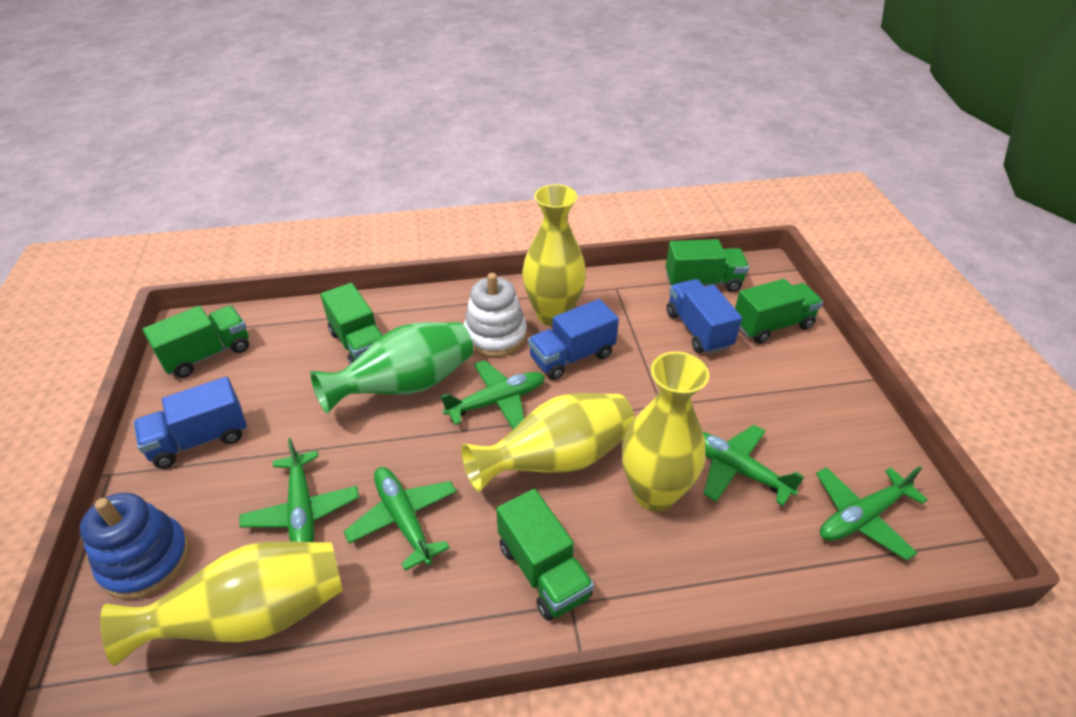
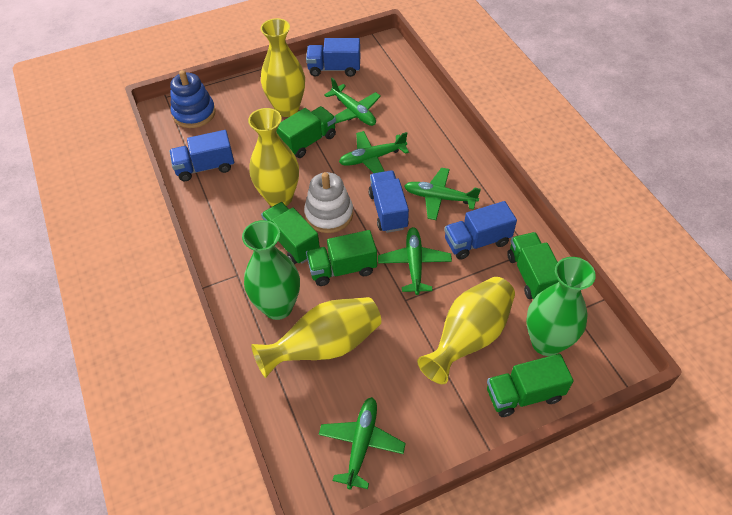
blue truck: 3 -> 4
green vase: 1 -> 2

